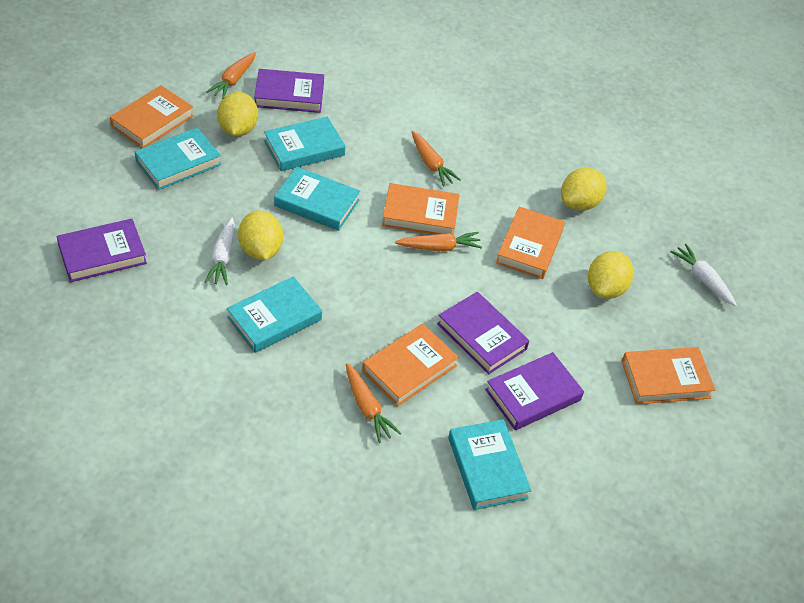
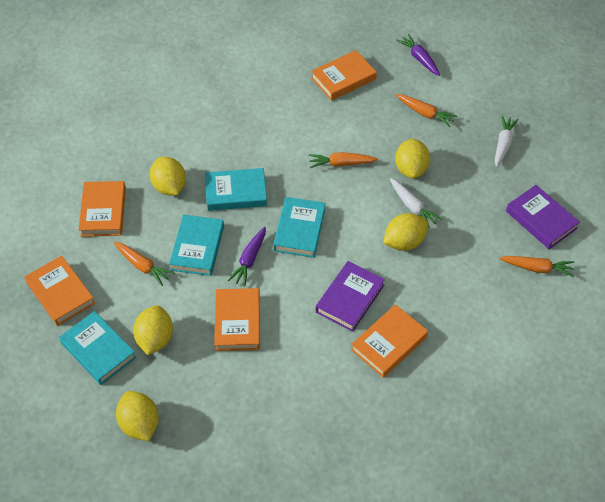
purple book: 4 -> 2
purple carrot: 0 -> 2
turquoise book: 5 -> 4
yellow lemon: 4 -> 5

